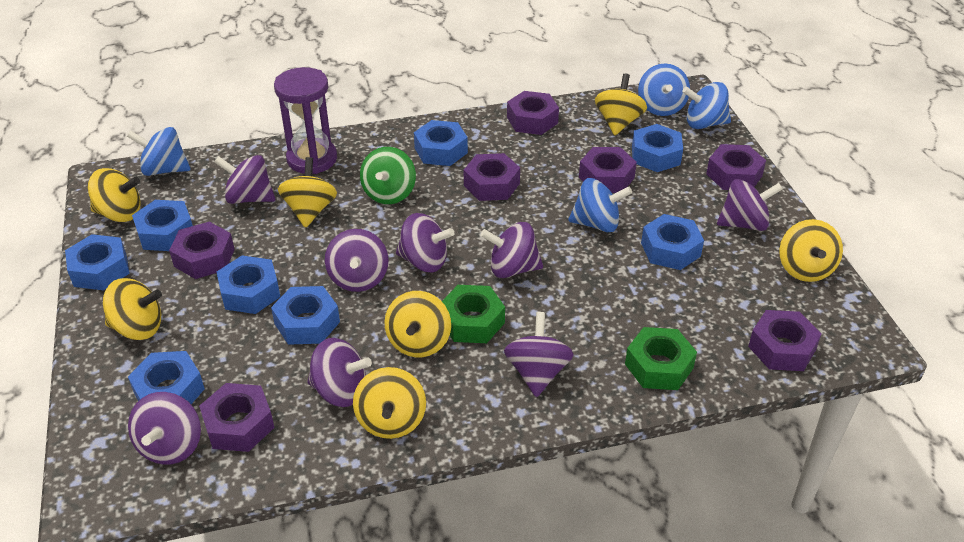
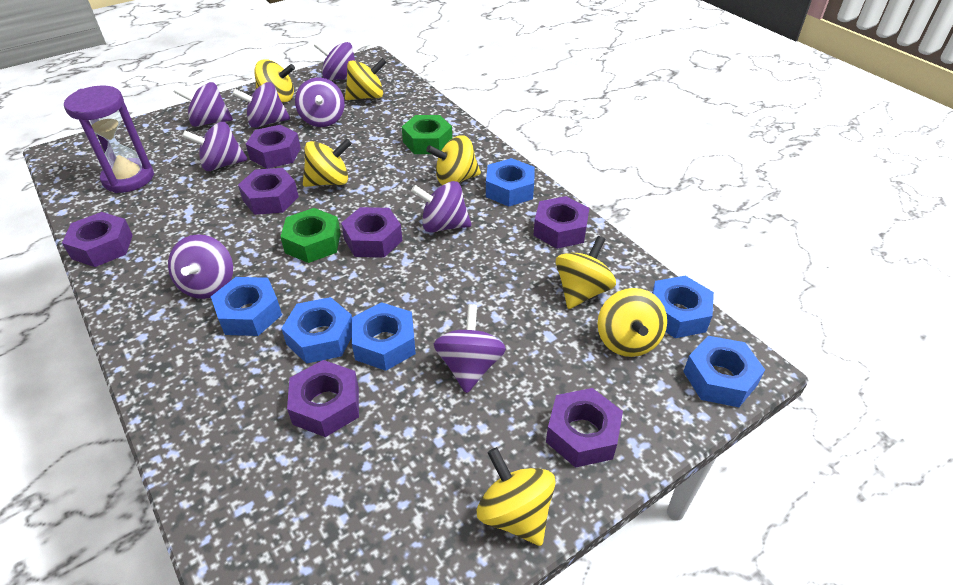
blue nut: 8 -> 6
blue spinning top: 4 -> 0
green spinning top: 1 -> 0

